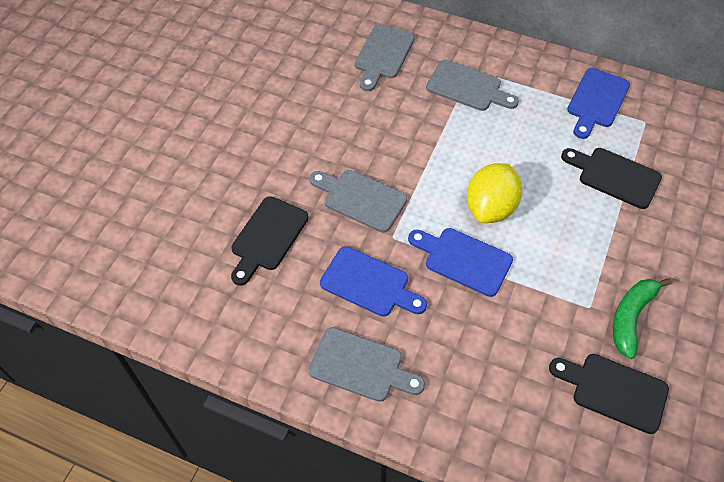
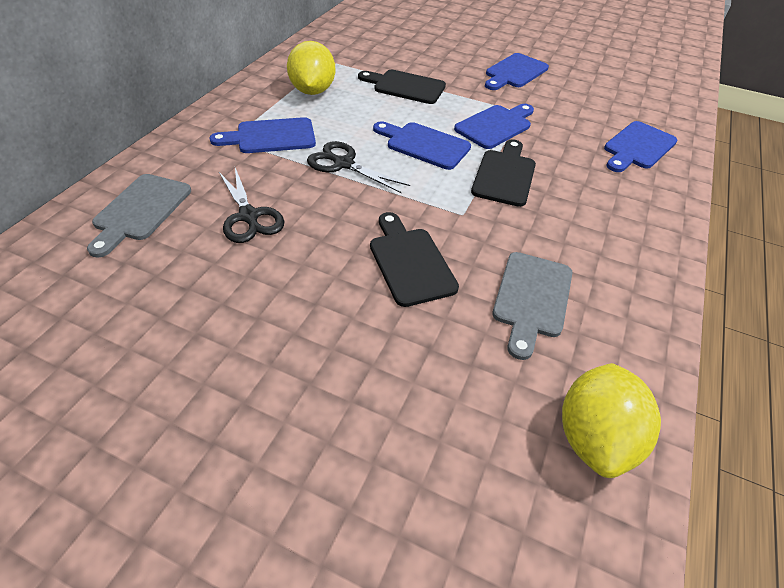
black scissors: 0 -> 2
blue cutting board: 3 -> 5
green banana: 1 -> 0
grey cutting board: 4 -> 2
yellow lemon: 1 -> 2

